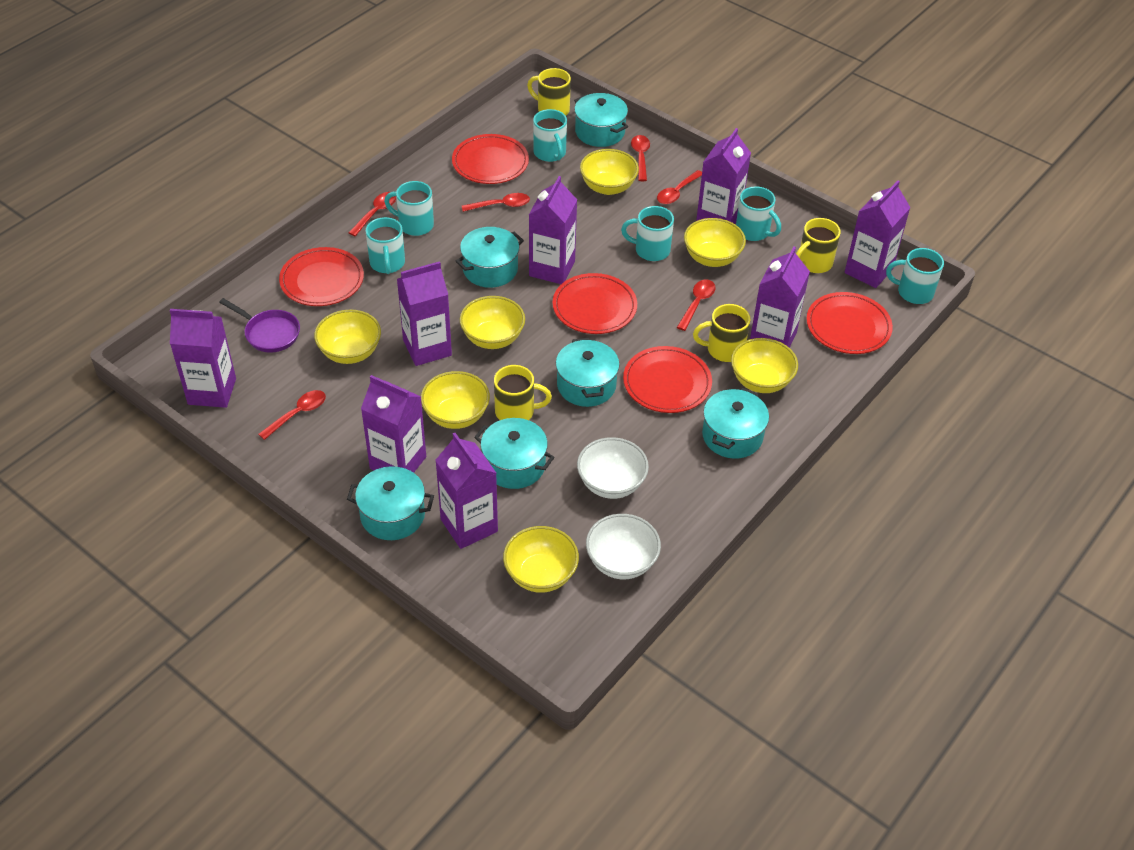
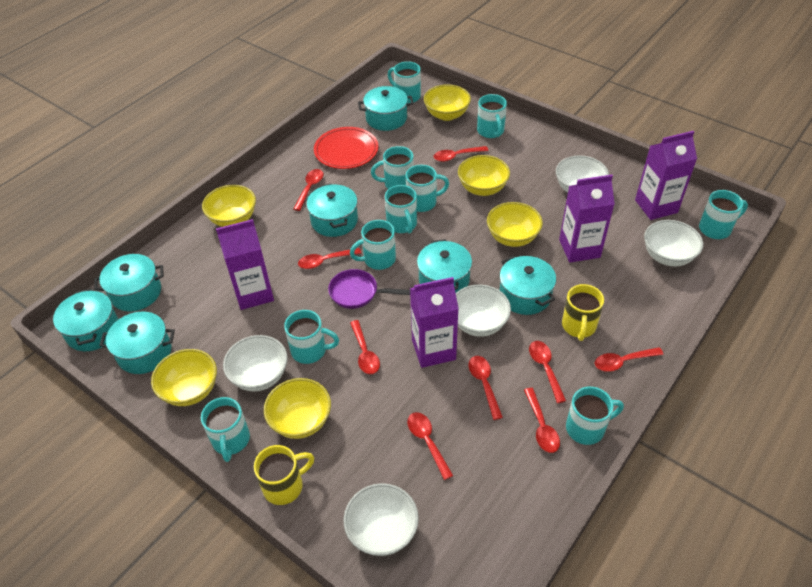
purple carton: 8 -> 4
red plate: 5 -> 1
red spoon: 6 -> 9
turquoise mug: 6 -> 10
turquoise pot: 6 -> 7
white bowl: 2 -> 5
yellow bowl: 7 -> 6
yellow mug: 4 -> 2

